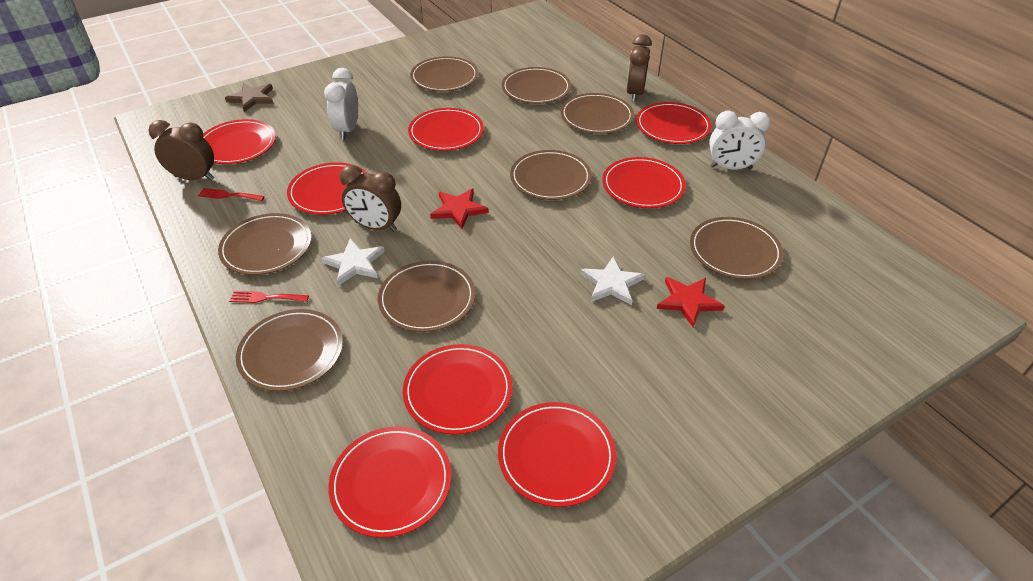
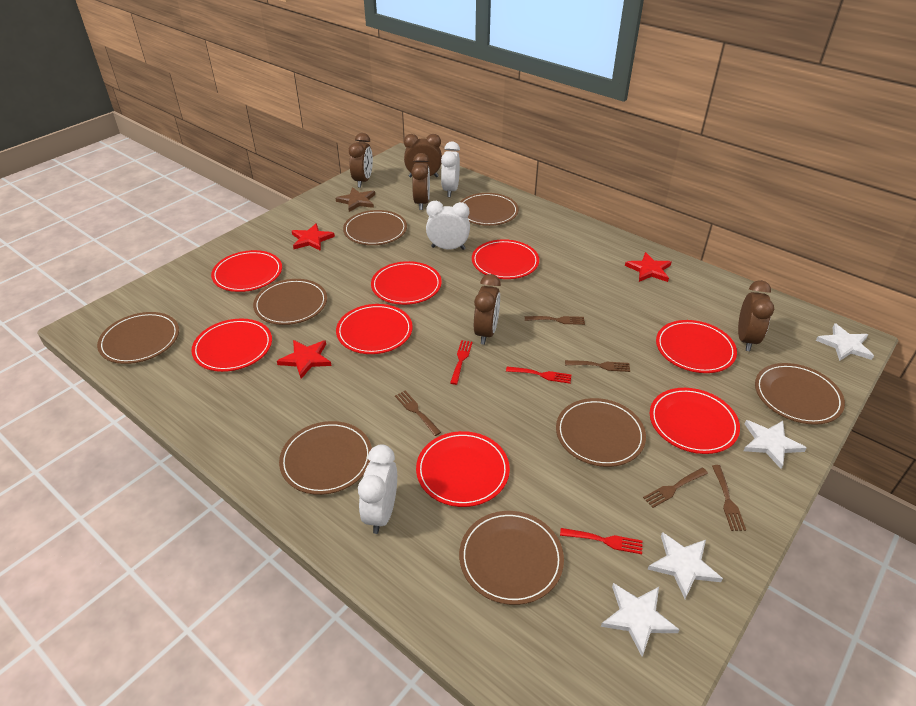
brown clock: 3 -> 5
brown fork: 0 -> 5
red fork: 2 -> 3
red star: 2 -> 3
white clock: 2 -> 3
white star: 2 -> 4

